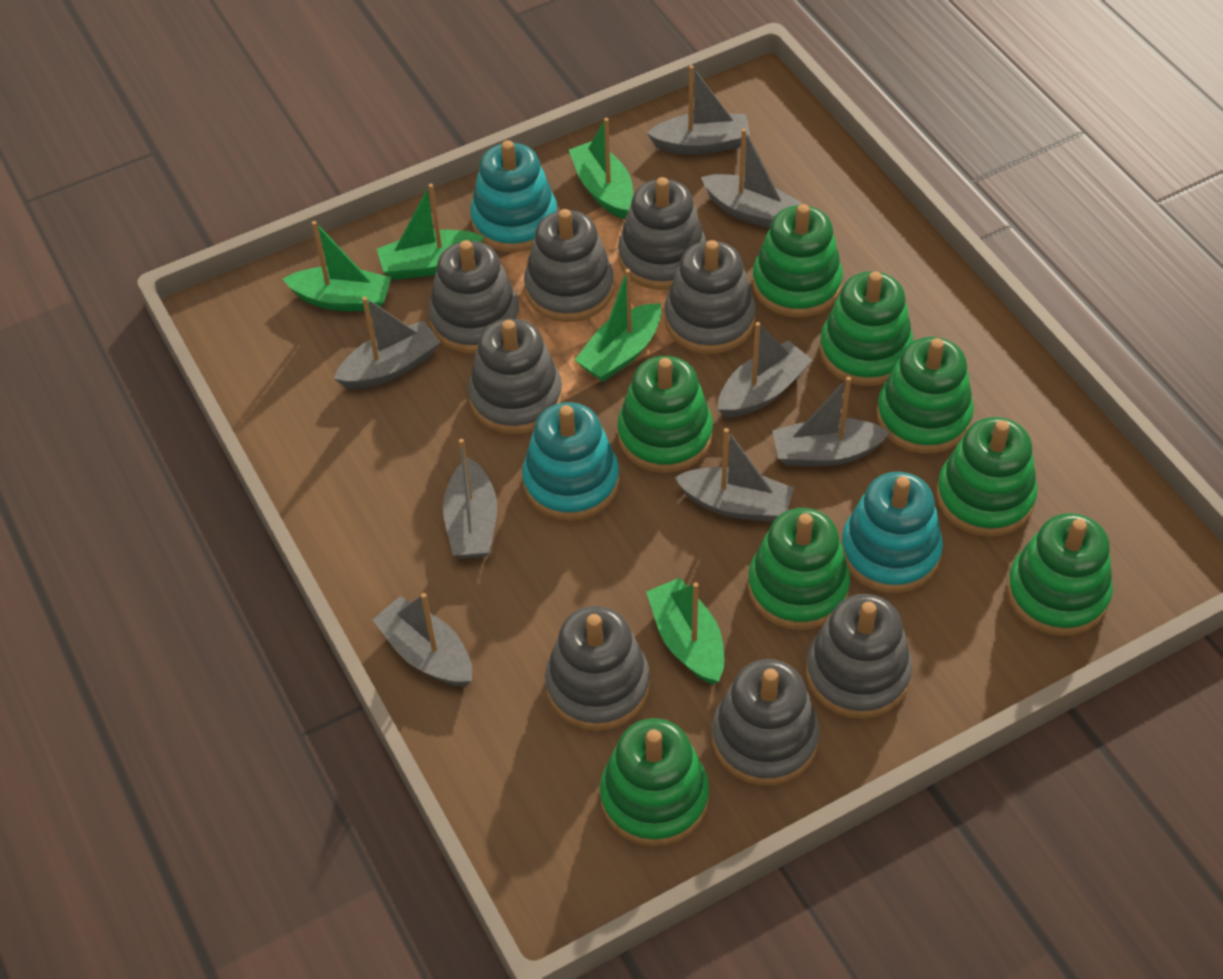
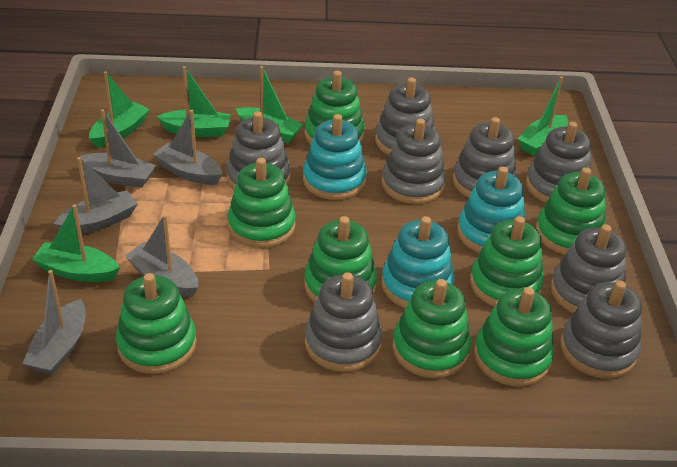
grey boat: 8 -> 5

